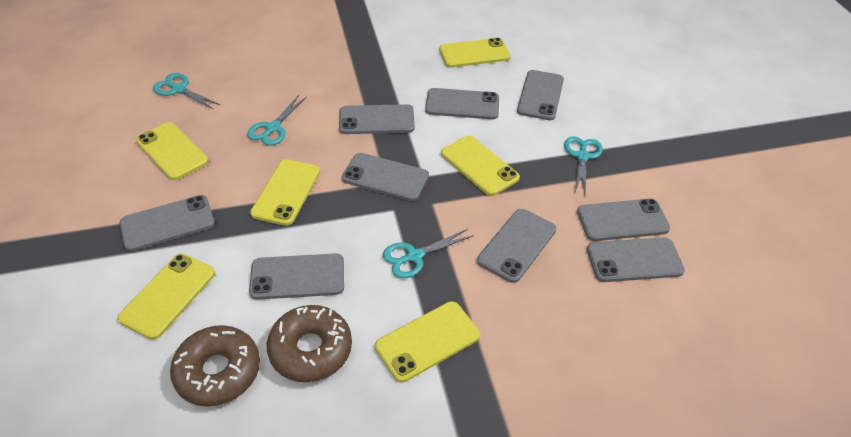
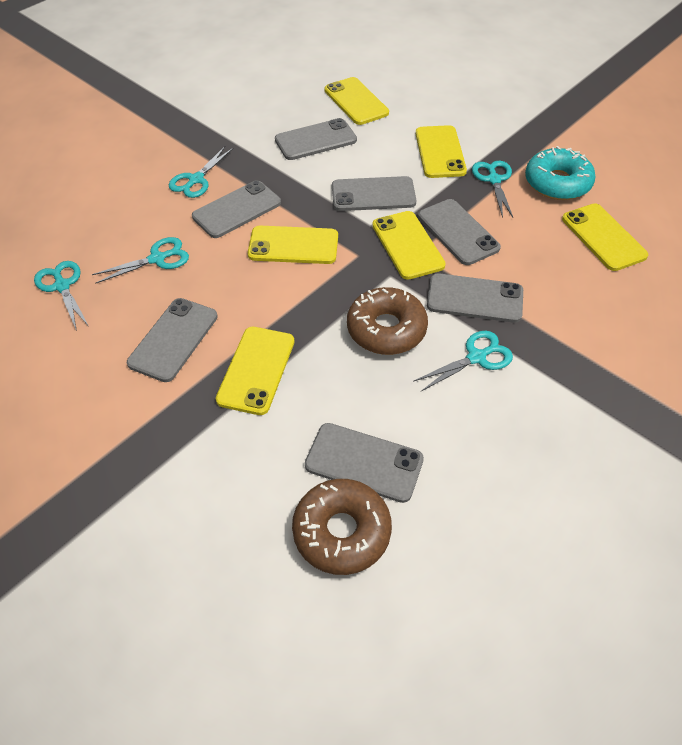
grey phone: 9 -> 7
turquoise donut: 0 -> 1
turquoise scissors: 4 -> 5

